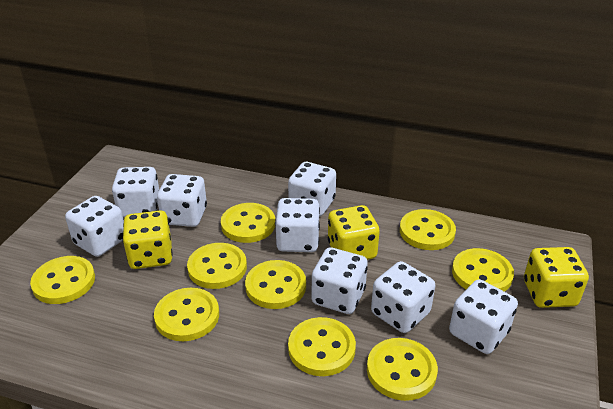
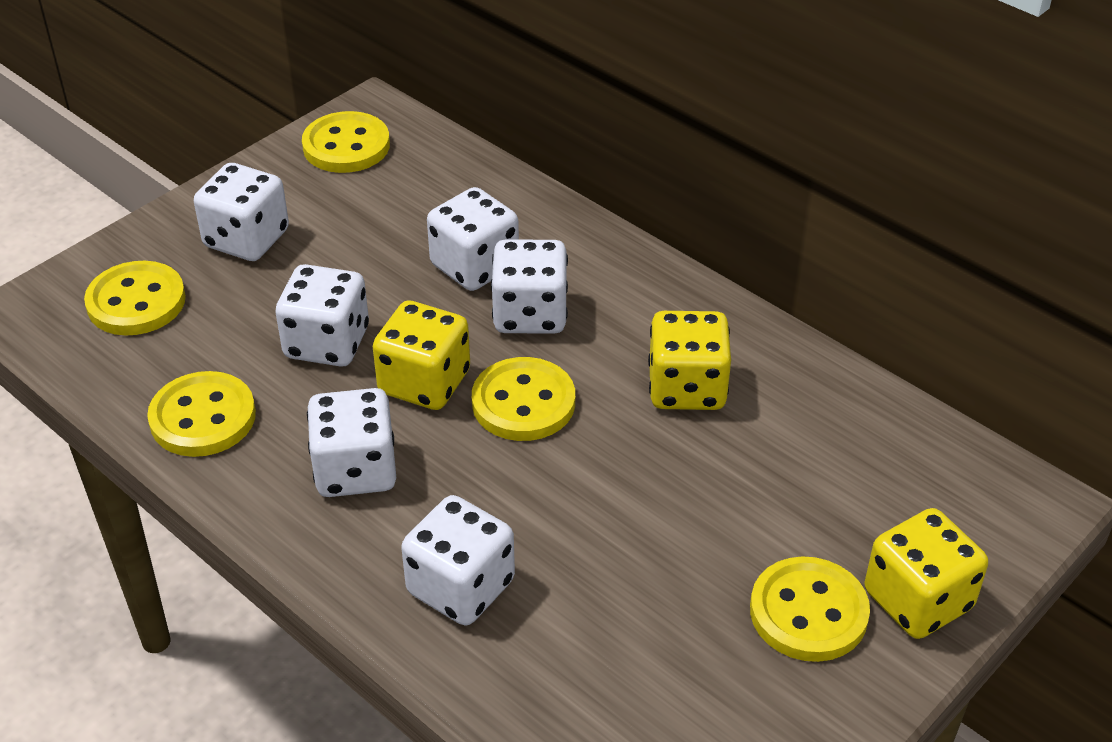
white dice: 8 -> 6
yellow button: 9 -> 5

